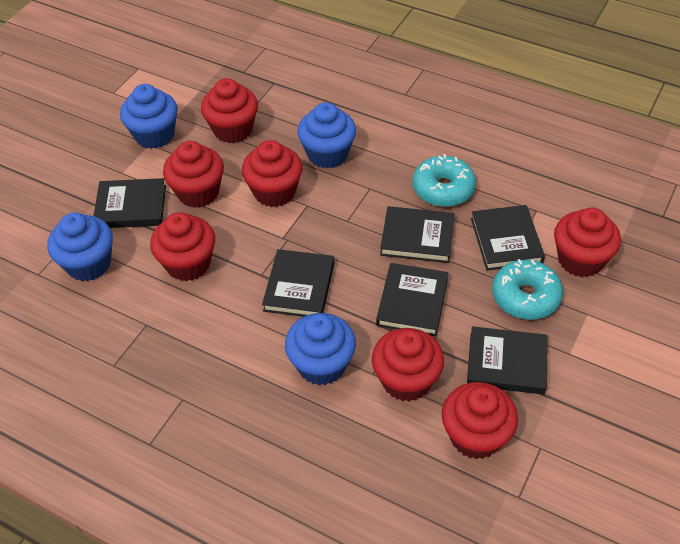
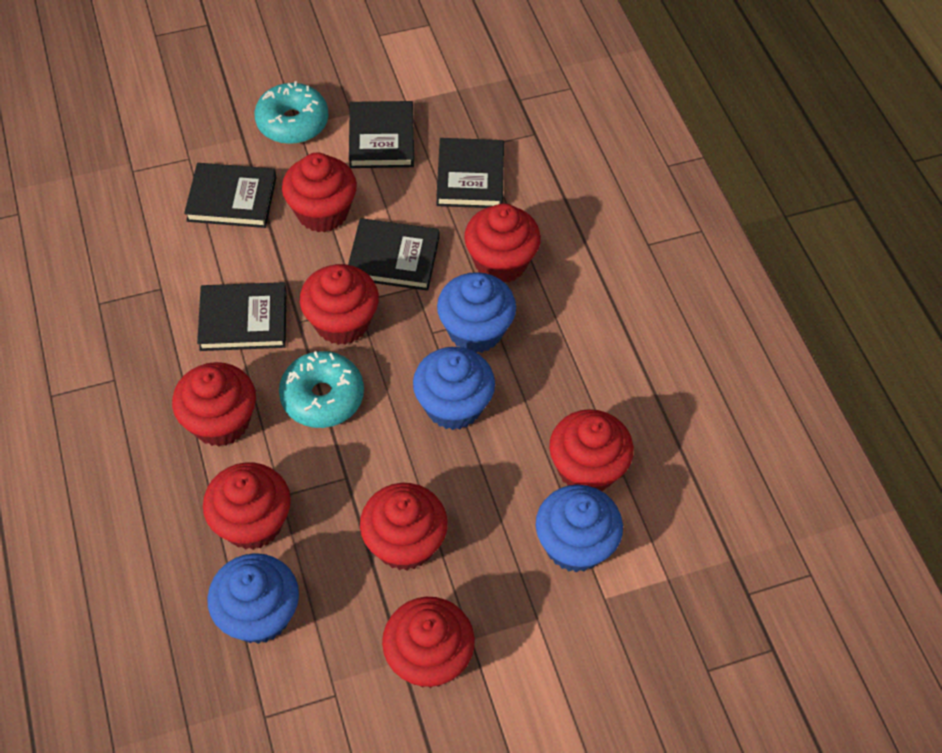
black book: 6 -> 5
red cupcake: 7 -> 8

